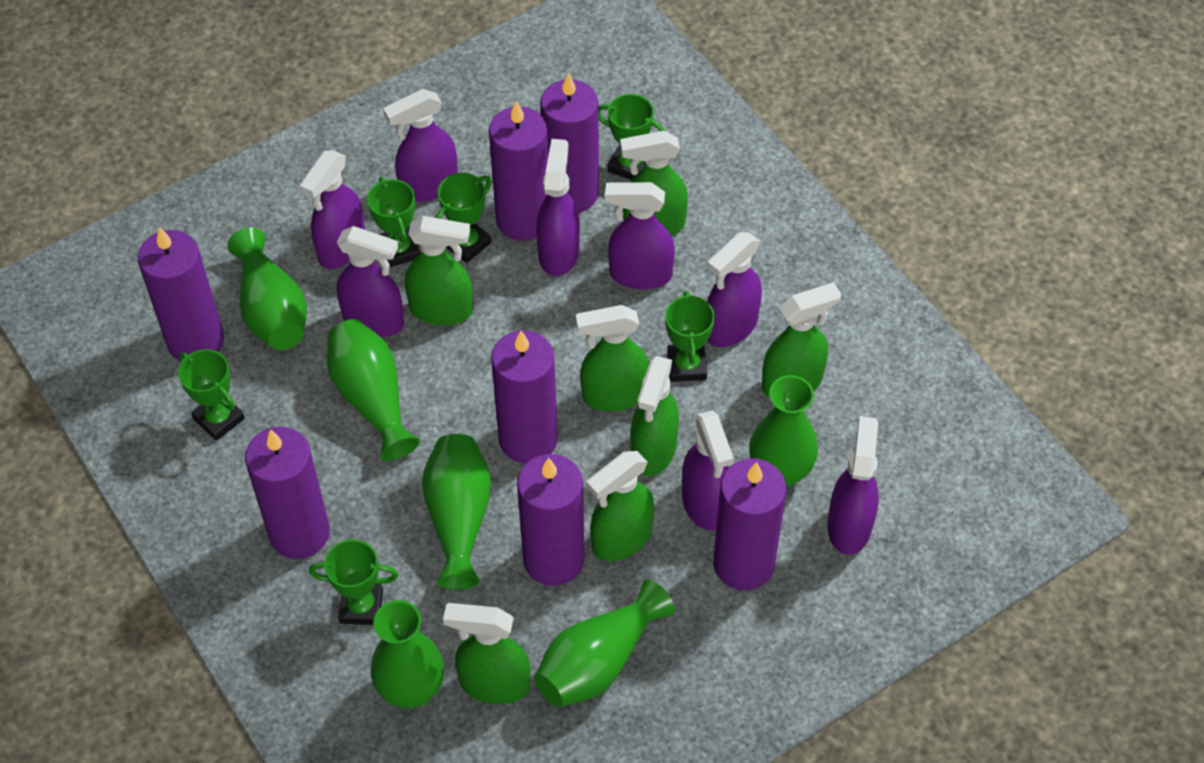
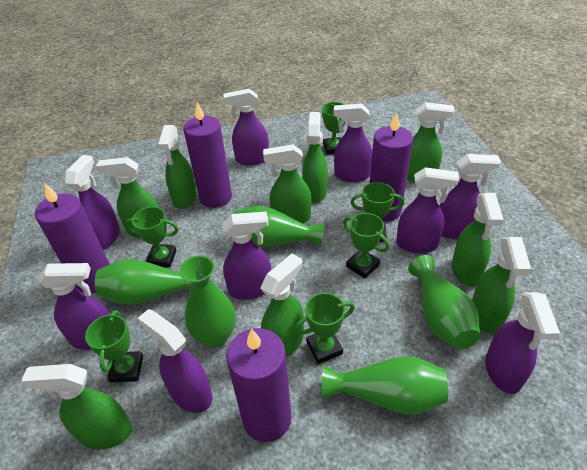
green spray bottle: 7 -> 9
green vase: 6 -> 5
purple candle: 7 -> 4
purple spray bottle: 8 -> 9

